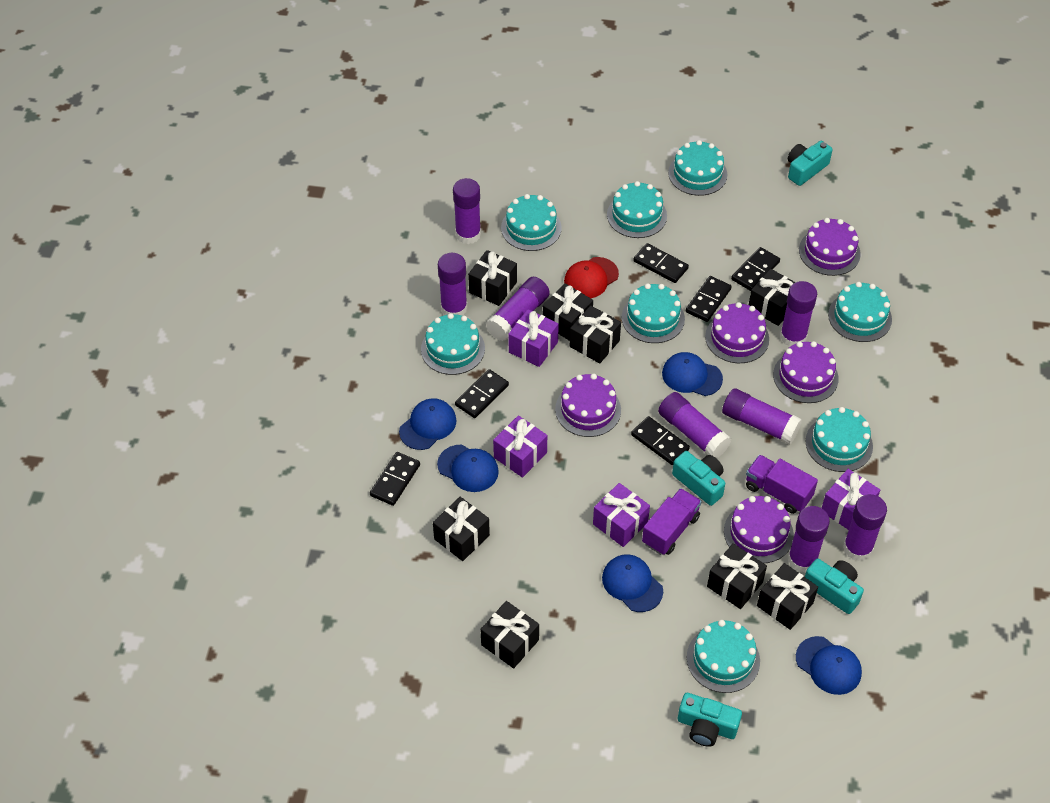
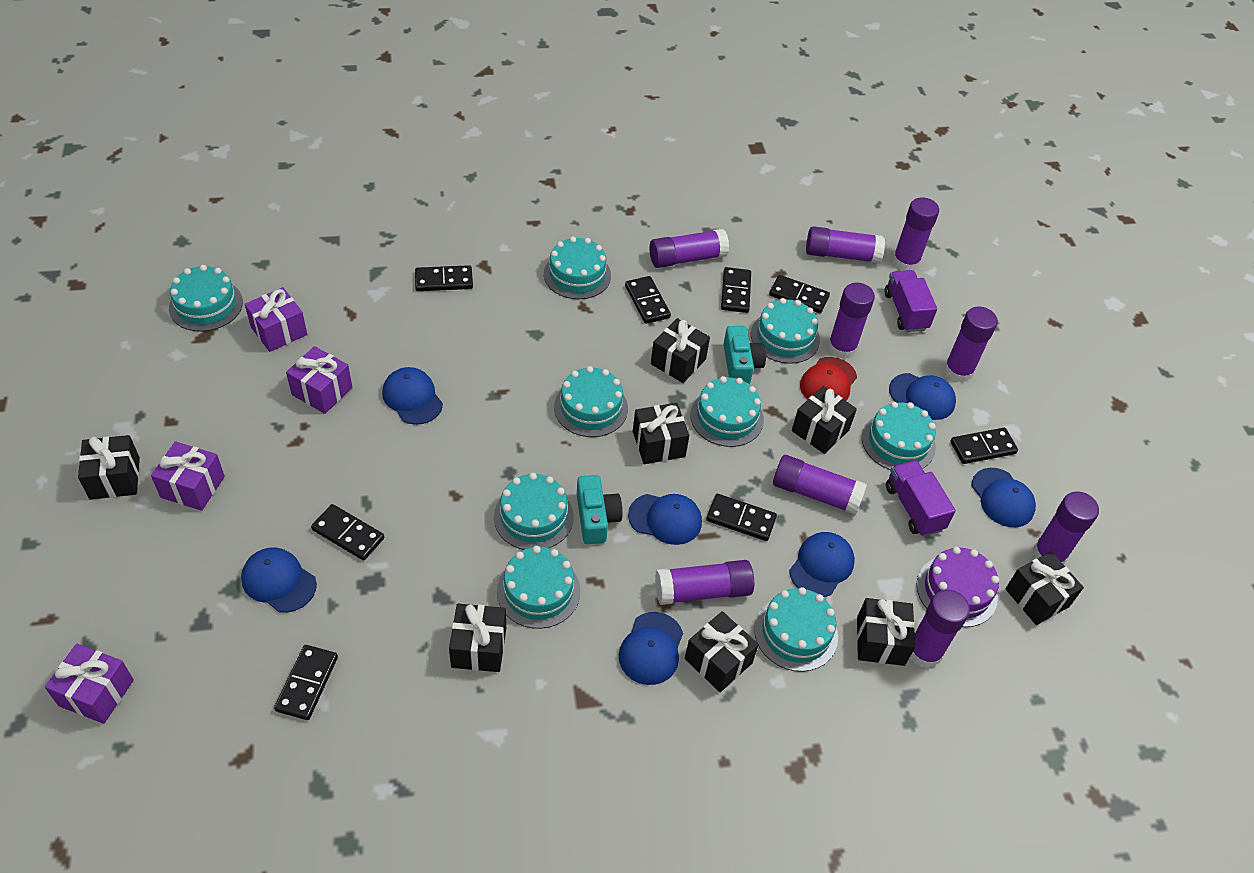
black domino: 6 -> 8
blue cap: 5 -> 7
purple cake: 5 -> 1
purple glue stick: 8 -> 9
turquoise cake: 8 -> 9
turquoise camera: 4 -> 2

